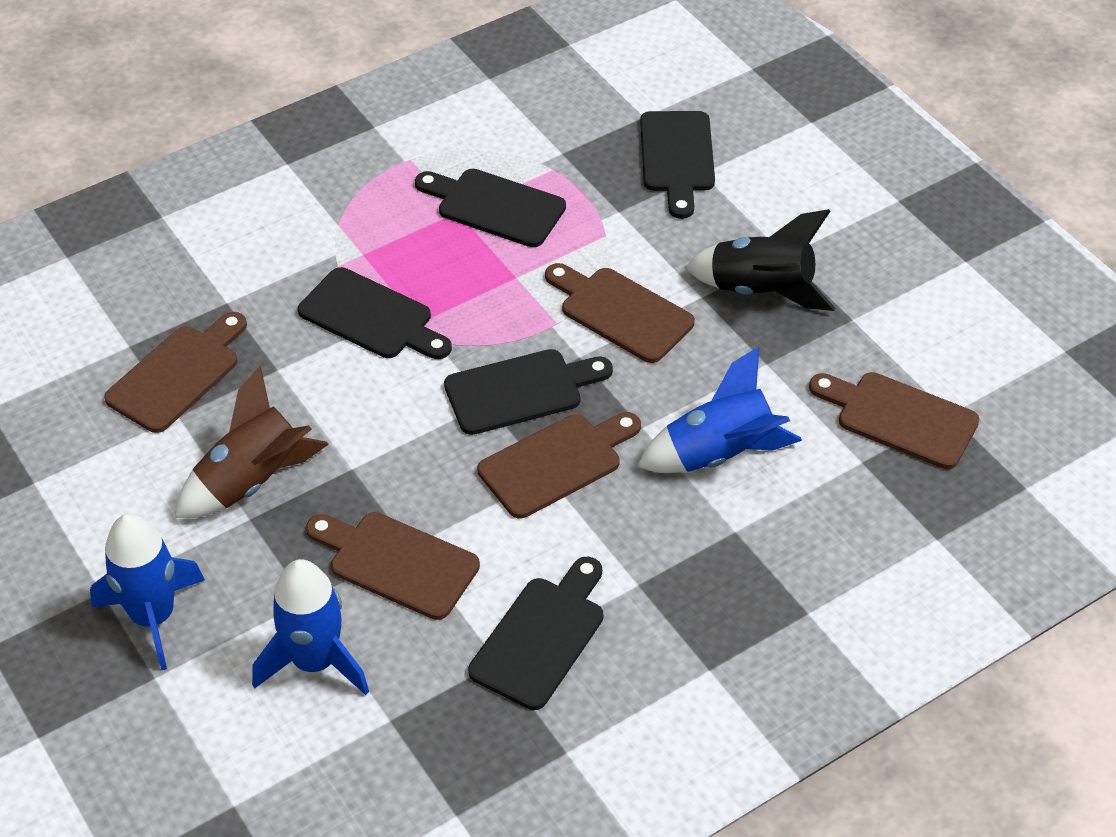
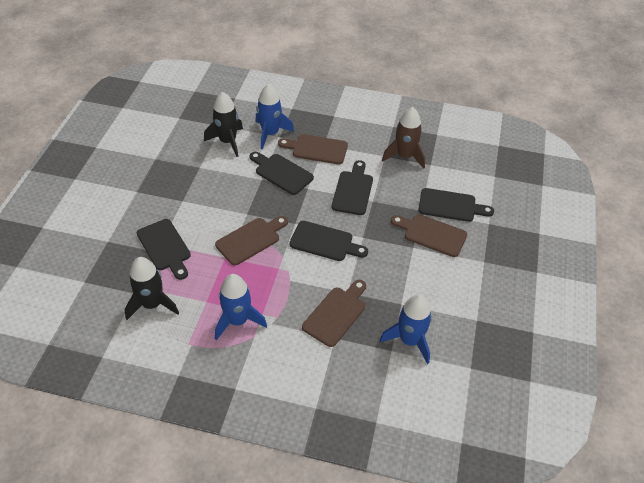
black rocket: 1 -> 2
brown cutting board: 5 -> 4

